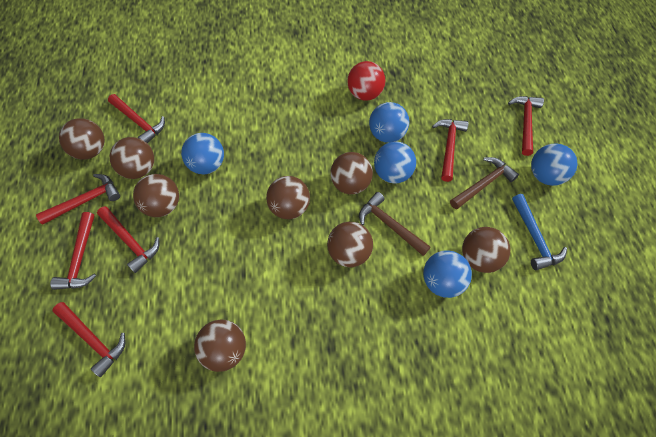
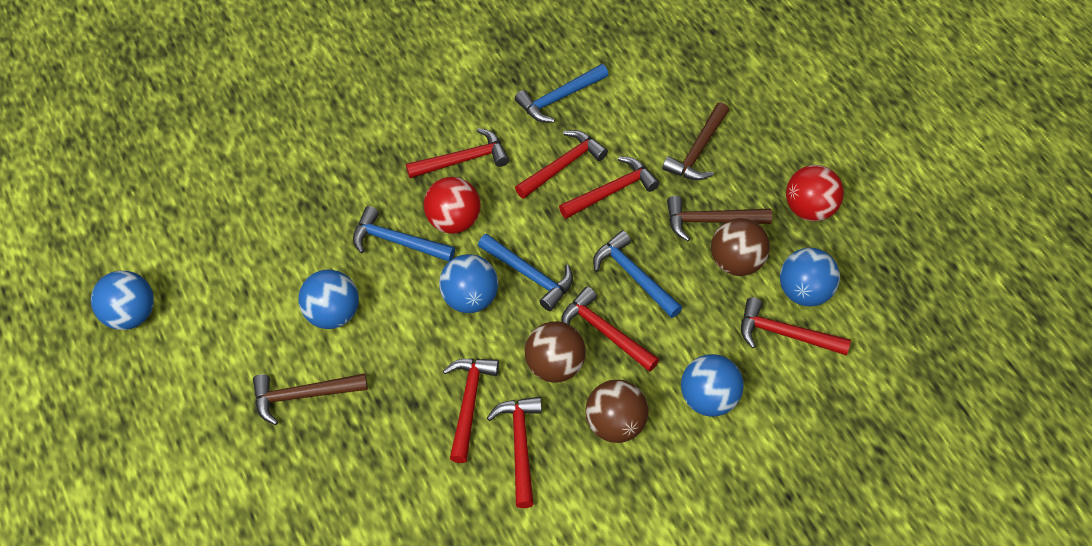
blue hammer: 1 -> 4
brown ball: 8 -> 3
brown hammer: 2 -> 3
red ball: 1 -> 2

